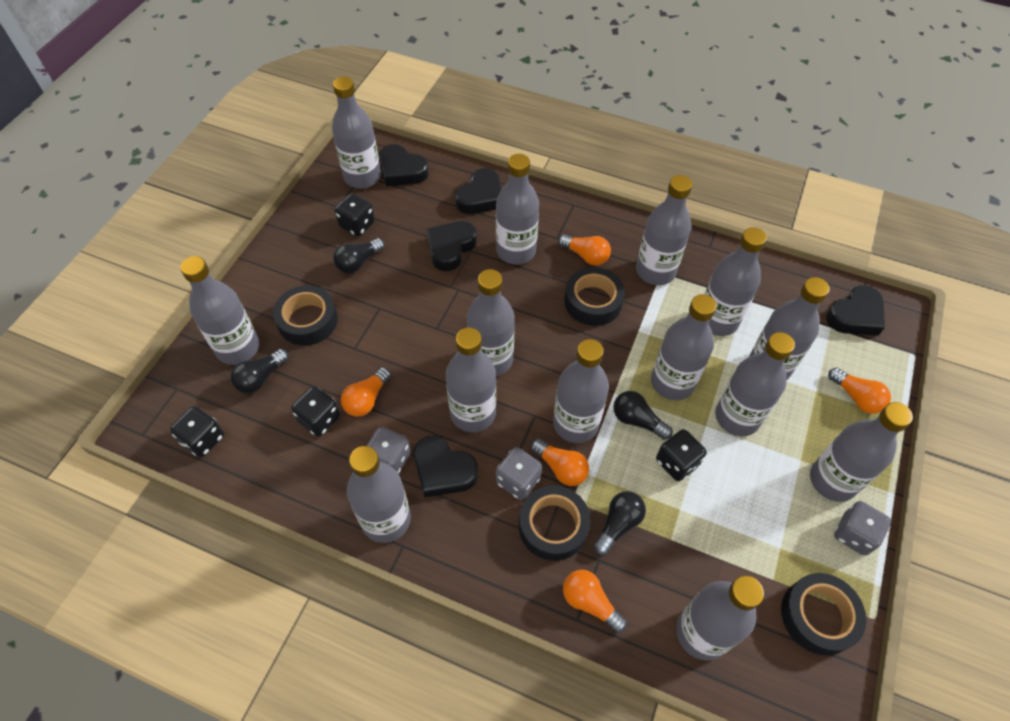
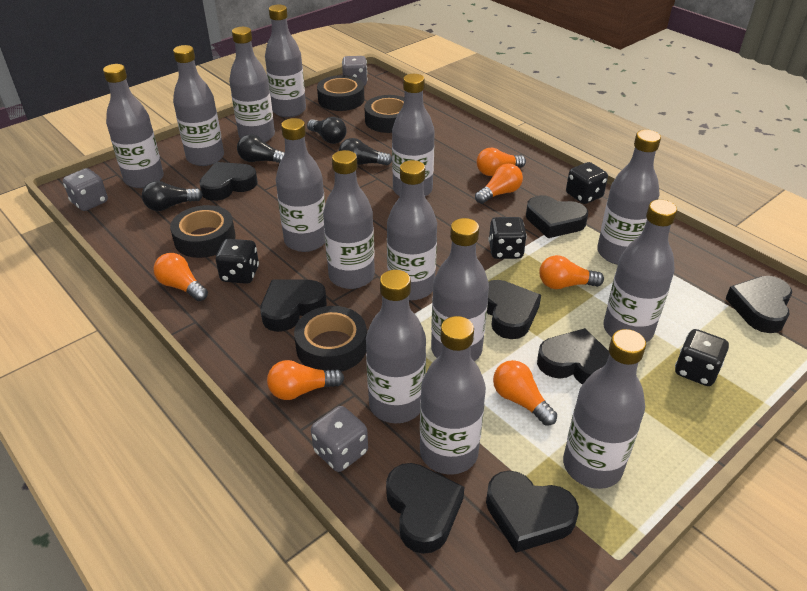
black heart: 5 -> 8
orange light bulb: 5 -> 6

